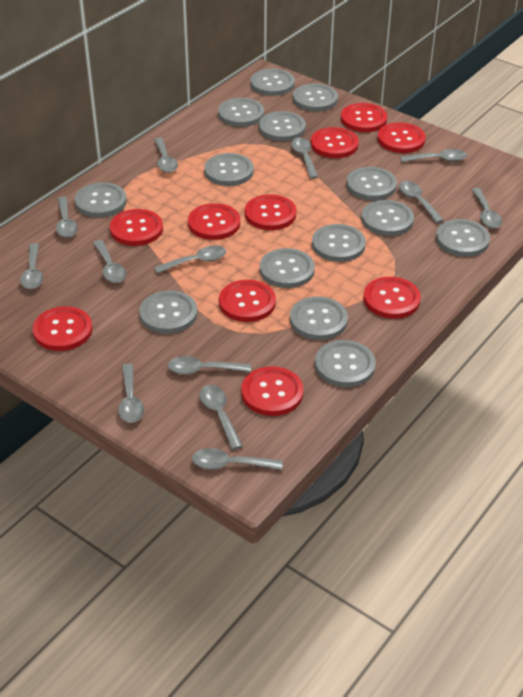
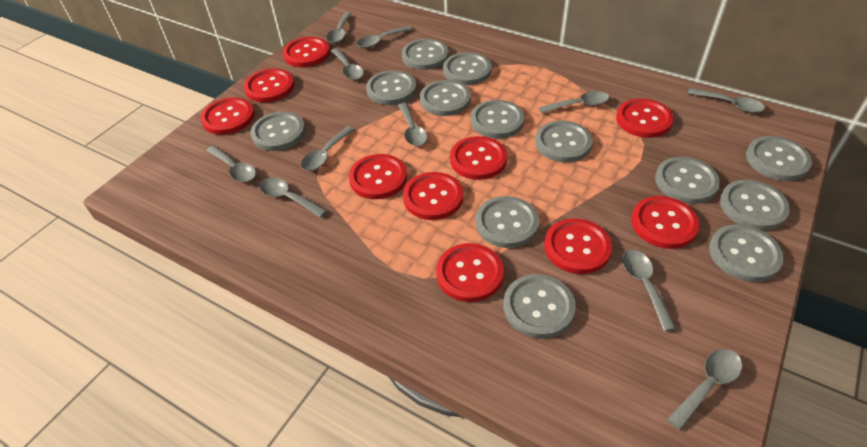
grey button: 14 -> 13
grey spoon: 13 -> 11

